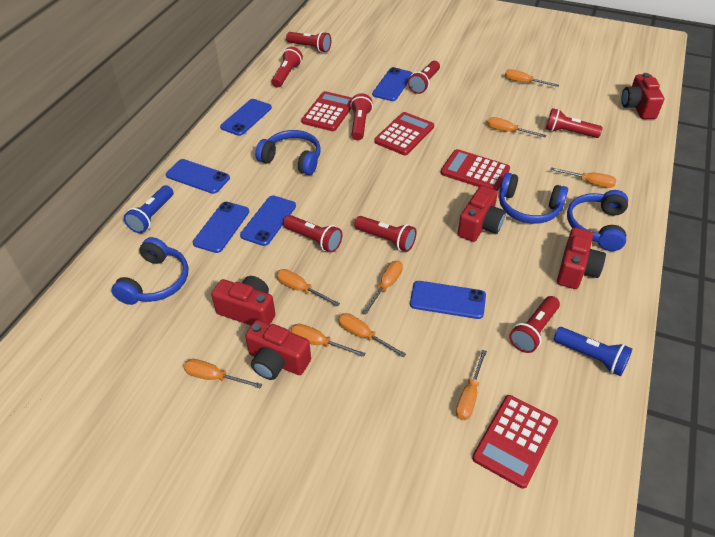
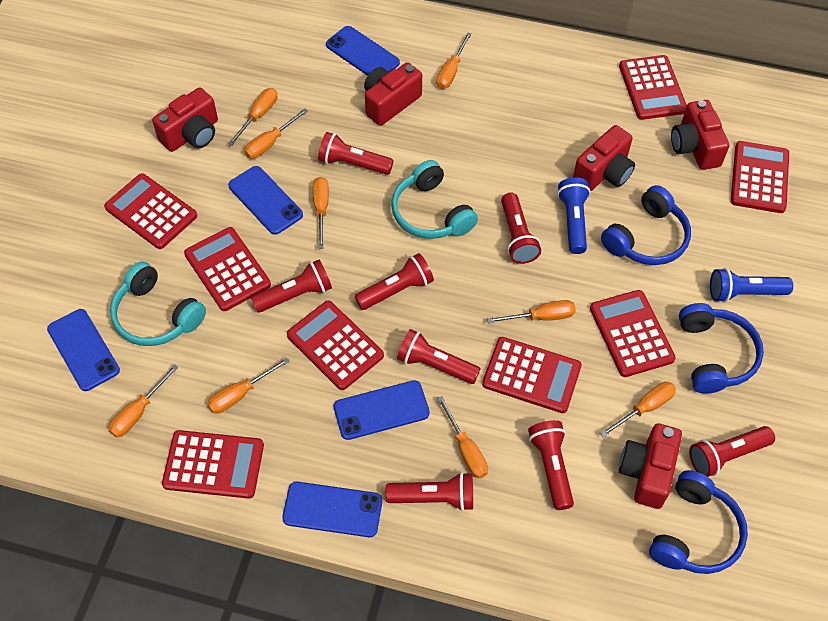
blue headphones: 4 -> 3
blue phone: 6 -> 5
red calculator: 4 -> 8
turquoise headphones: 0 -> 2

